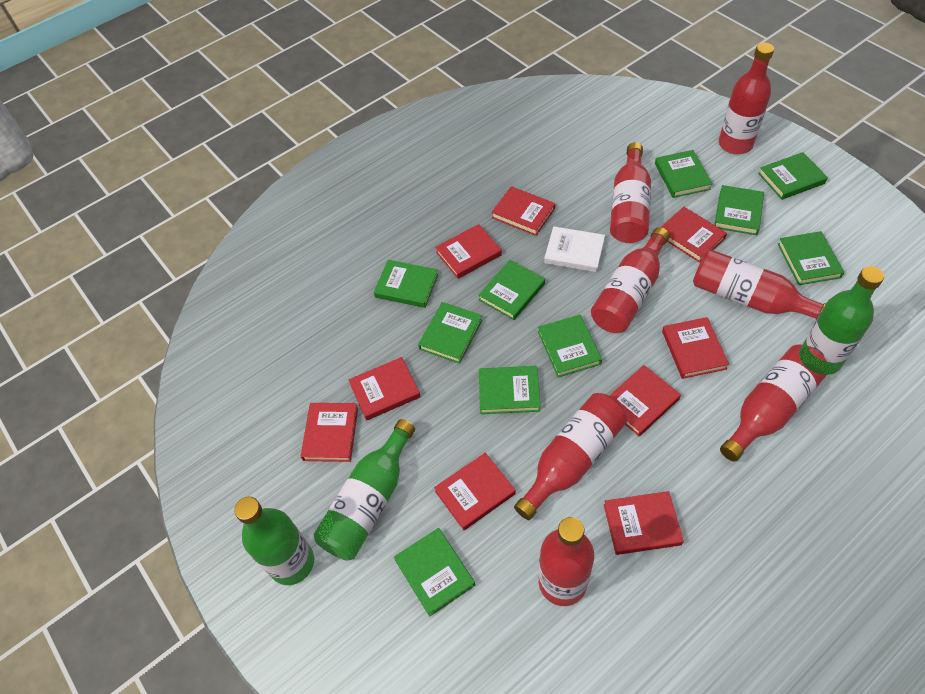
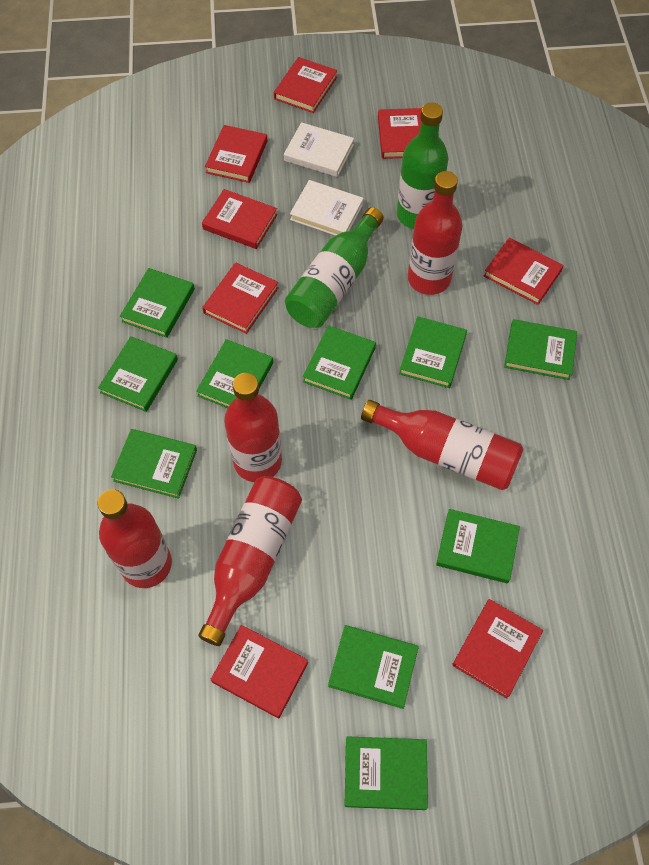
green bottle: 3 -> 2
red book: 9 -> 8
red bottle: 7 -> 5
white book: 1 -> 2

